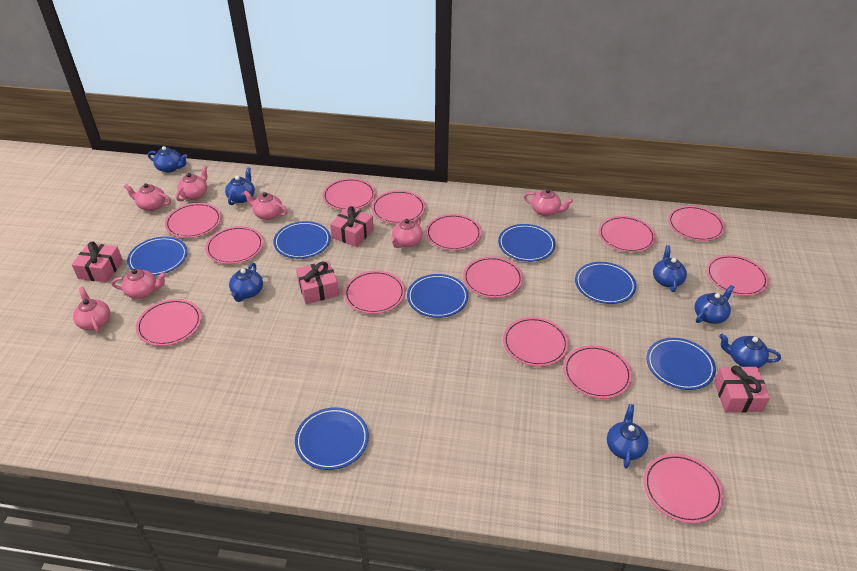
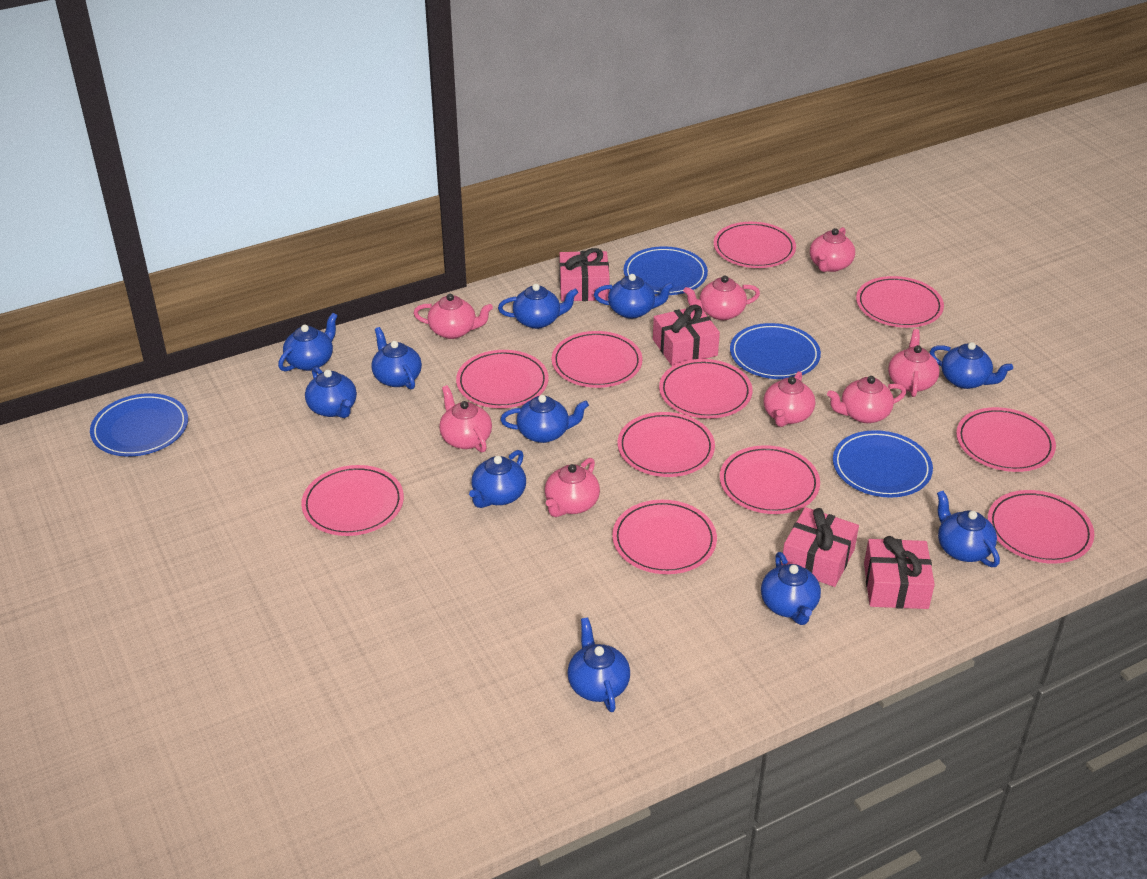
blue plate: 7 -> 4
blue teapot: 7 -> 11
pink plate: 14 -> 11
pink teapot: 7 -> 8

